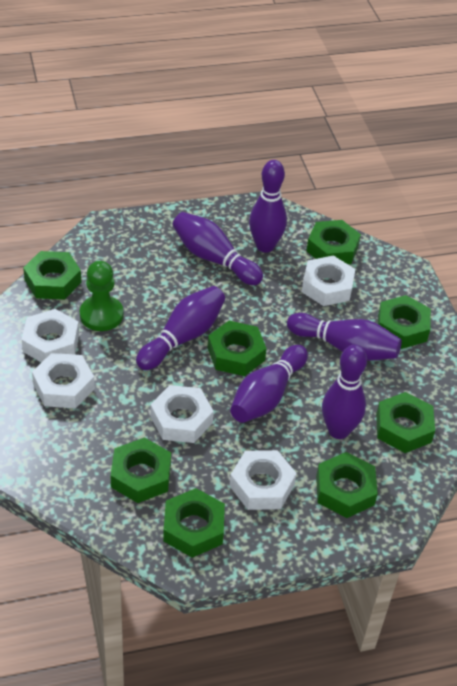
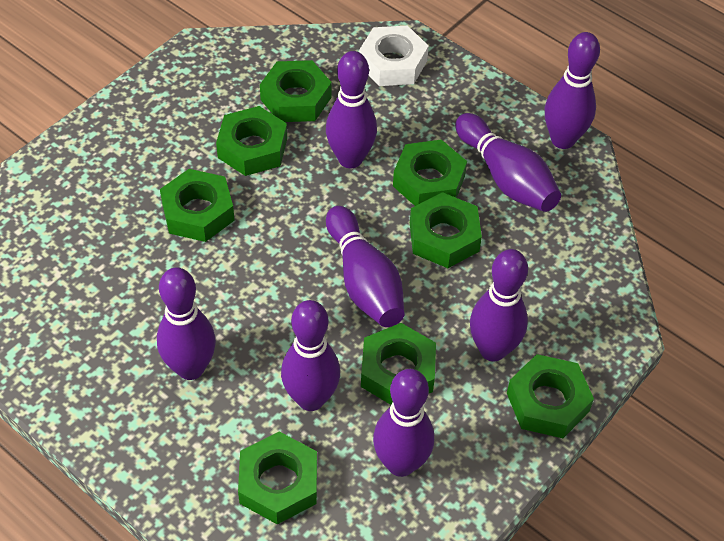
green pawn: 1 -> 0
purple bowling pin: 6 -> 8
white nut: 5 -> 1

